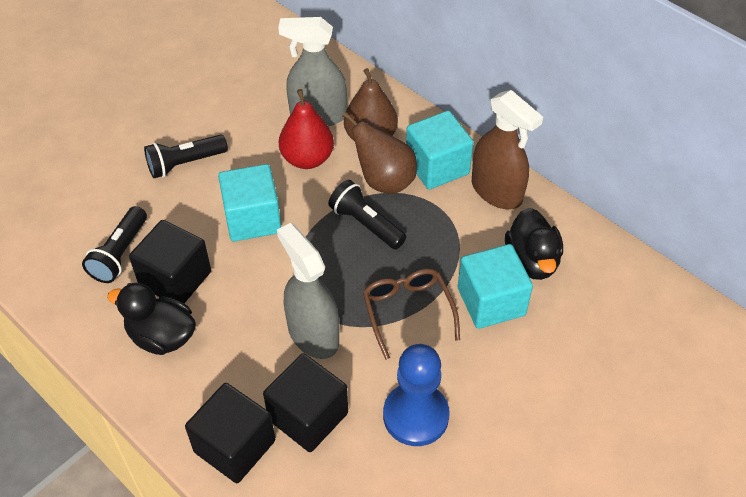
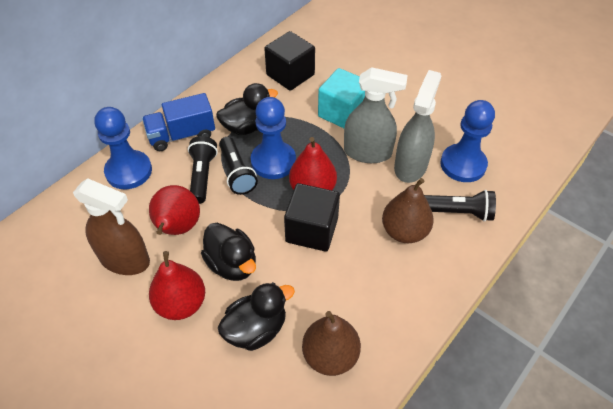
black cube: 3 -> 2
black duck: 2 -> 3
blue pawn: 1 -> 3
blue truck: 0 -> 1
brown glasses: 1 -> 0
red pear: 1 -> 3
turquoise cube: 3 -> 1

